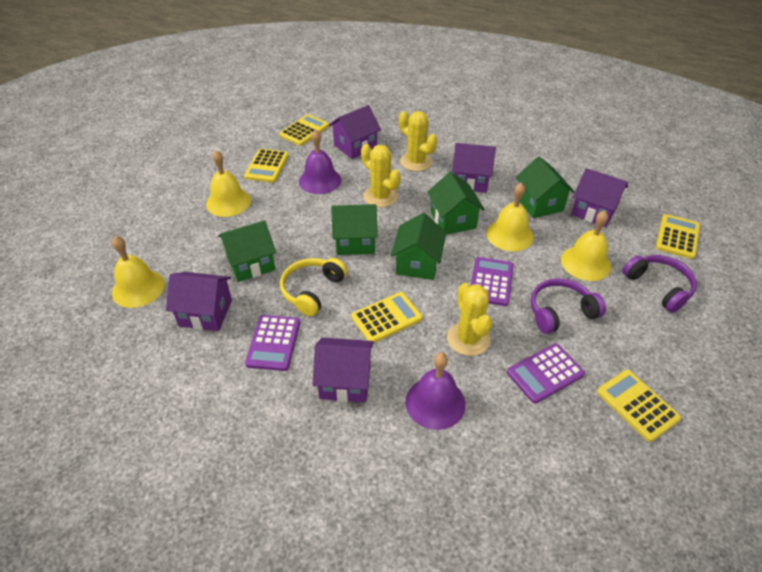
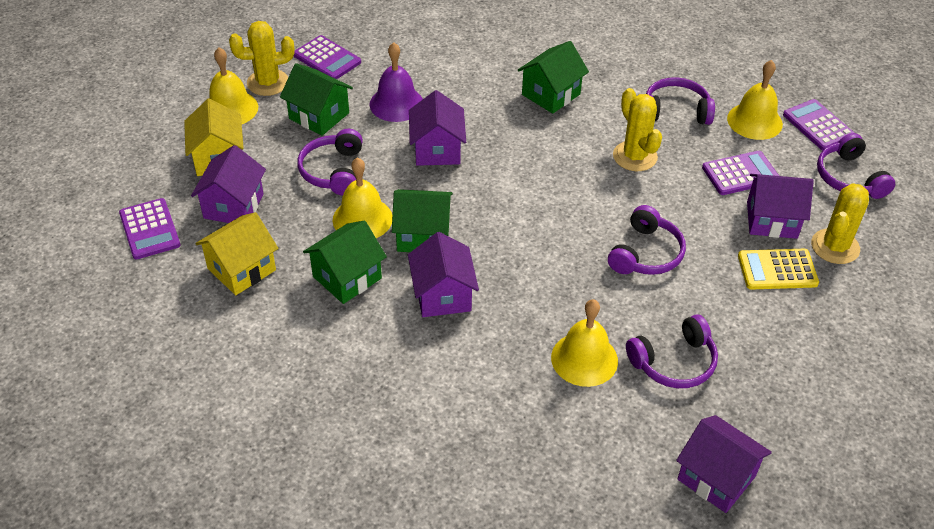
green house: 5 -> 4
purple bell: 2 -> 1
purple calculator: 3 -> 4
purple headphones: 2 -> 5
yellow calculator: 5 -> 1
yellow headphones: 1 -> 0
yellow house: 0 -> 2

